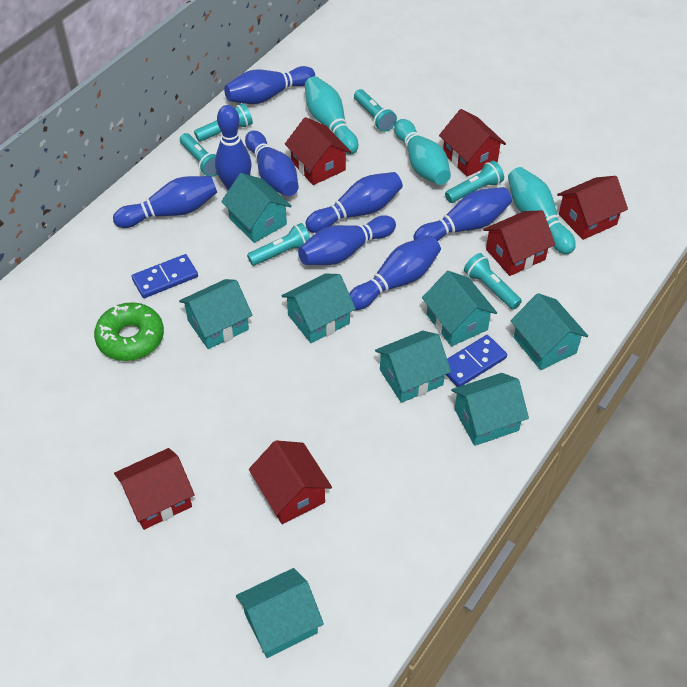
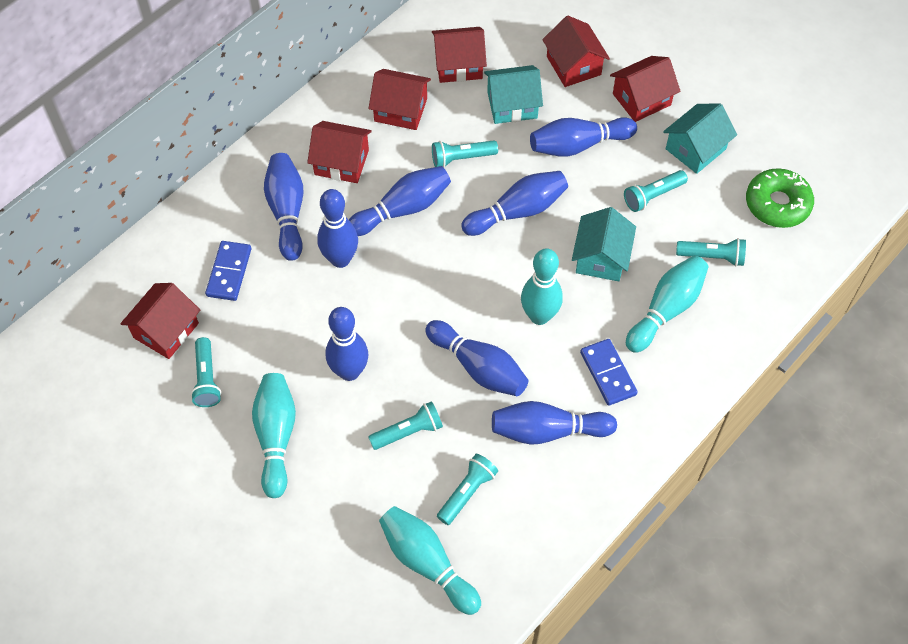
turquoise bowling pin: 3 -> 4
turquoise house: 8 -> 3

